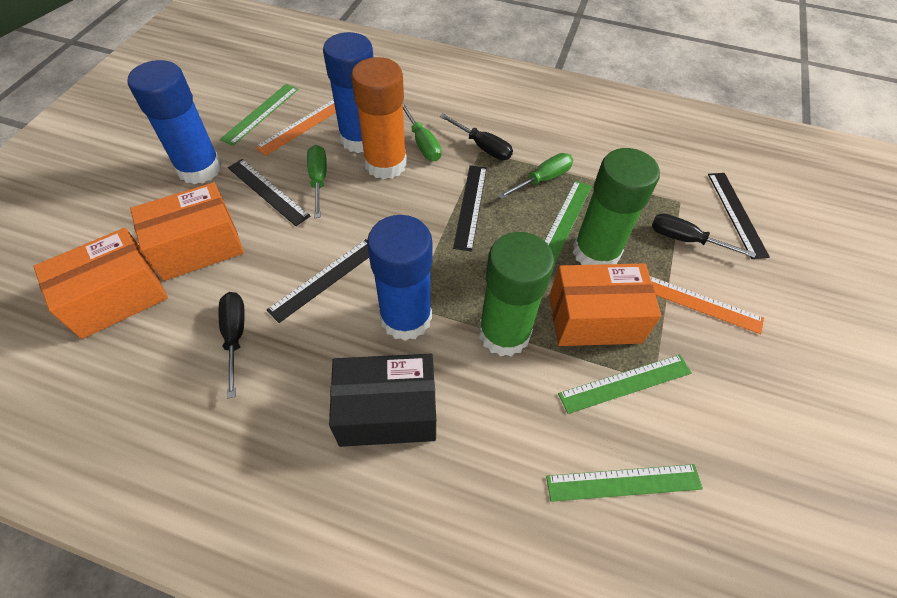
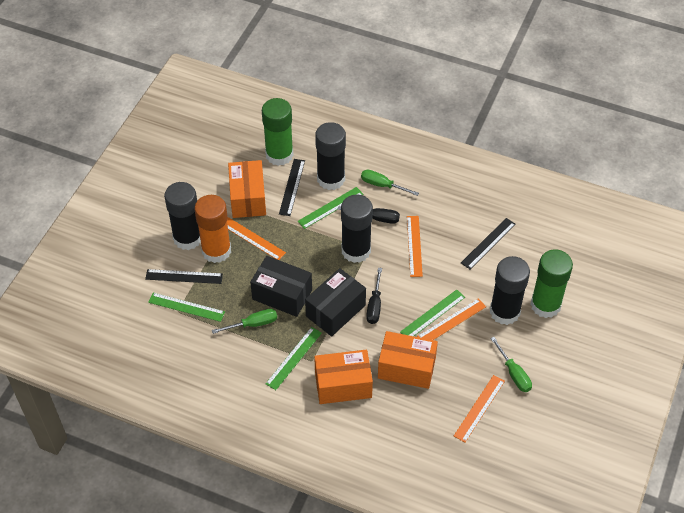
black box: 1 -> 2
black glue stick: 0 -> 4
black ruler: 4 -> 3
black screwdriver: 3 -> 2
blue glue stick: 3 -> 0
orange ruler: 2 -> 4

